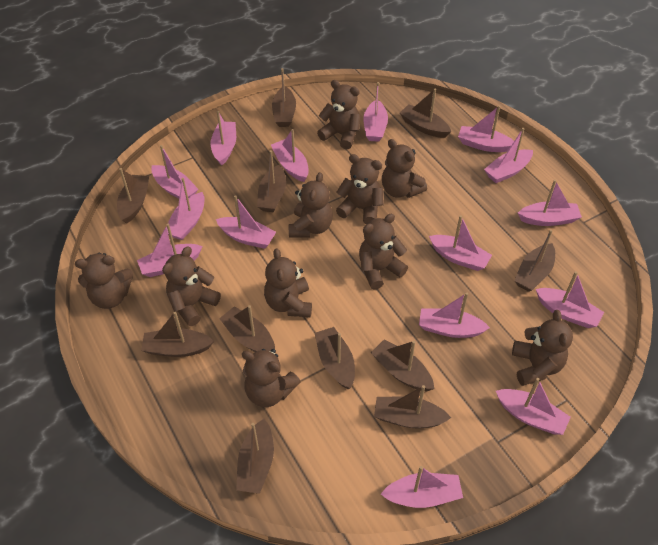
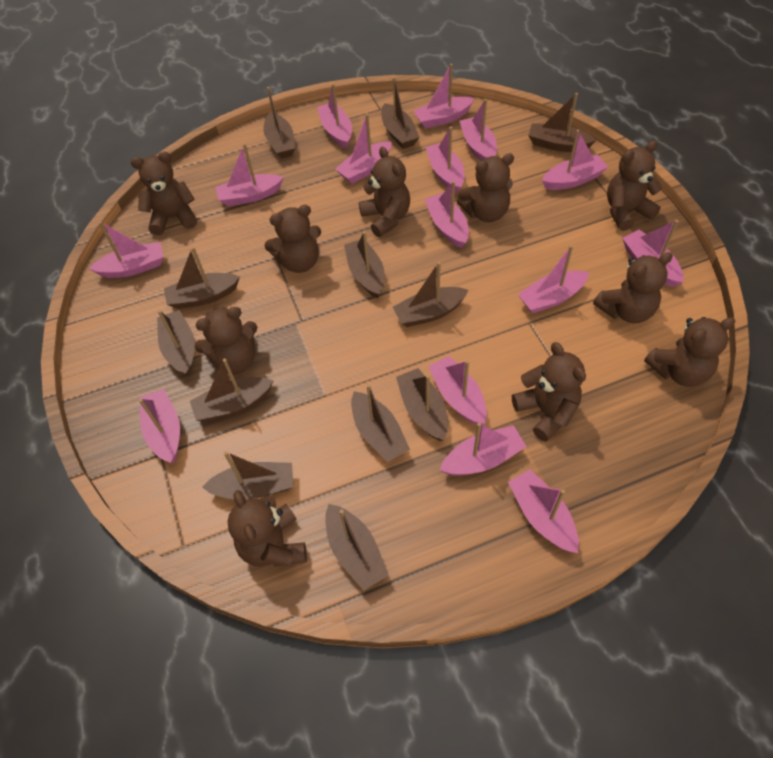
brown boat: 11 -> 12

